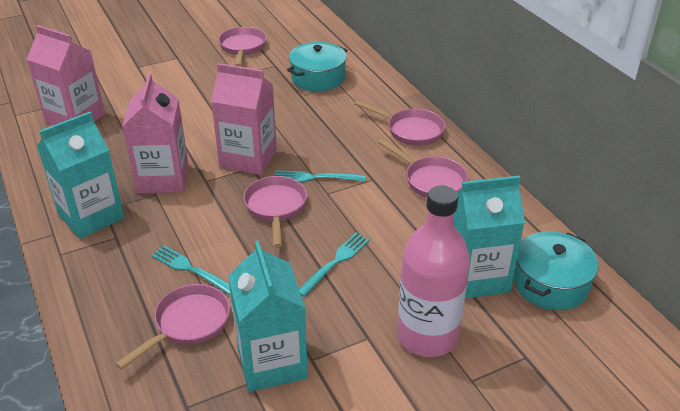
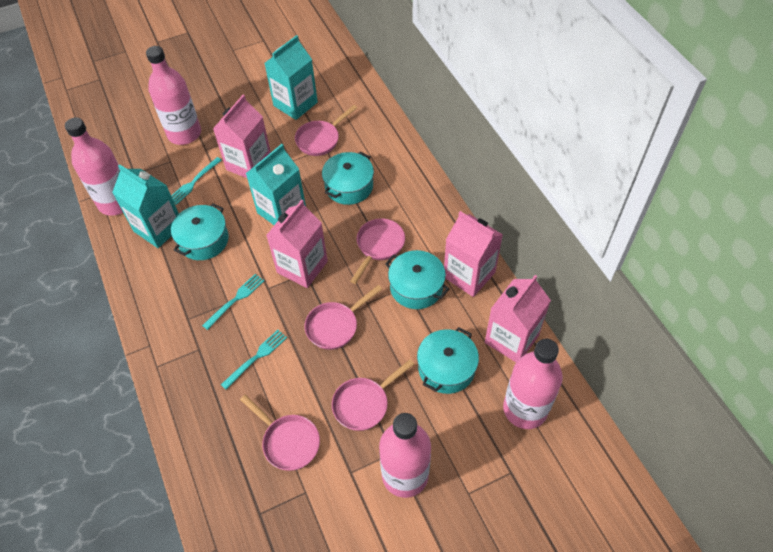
pink bottle: 1 -> 4
pink carton: 3 -> 4
turquoise pot: 2 -> 4

